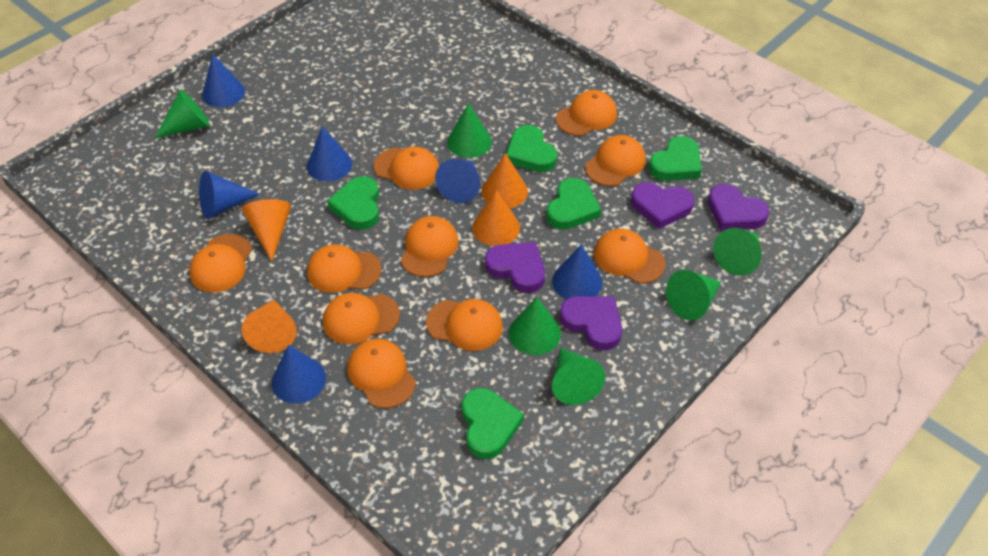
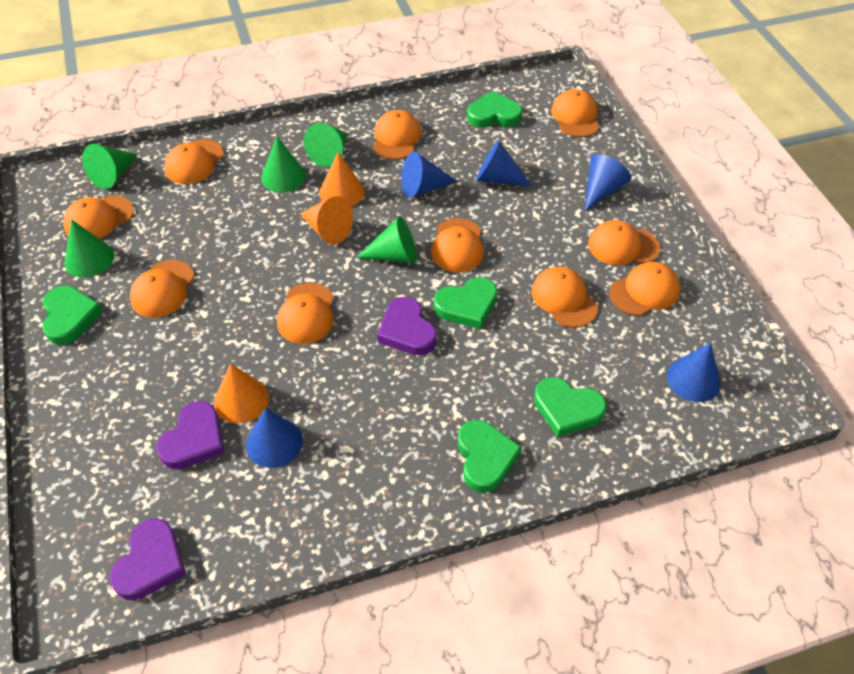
blue cone: 6 -> 5
green cone: 6 -> 5
orange cone: 4 -> 3
purple heart: 4 -> 3

